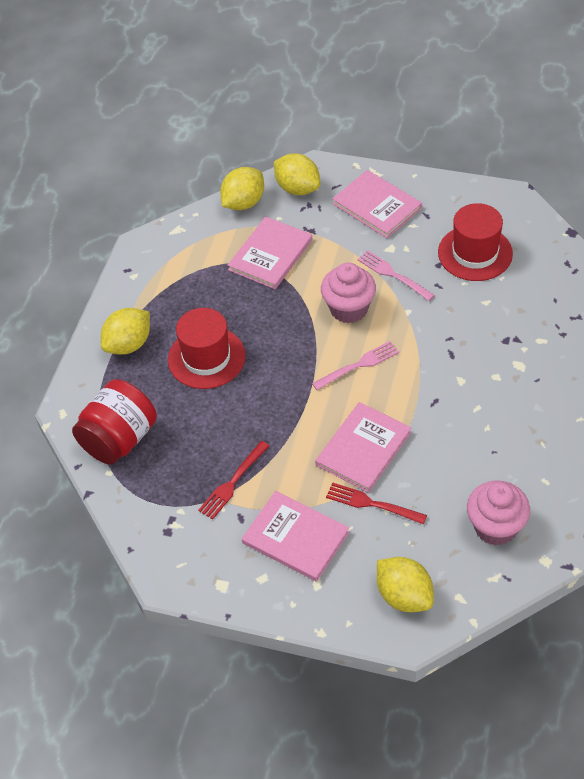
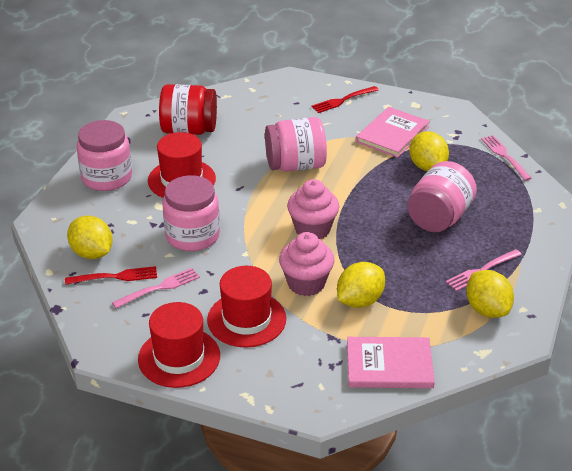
pink book: 4 -> 2
pink fork: 2 -> 3
pink jar: 0 -> 4
red hat: 2 -> 3

